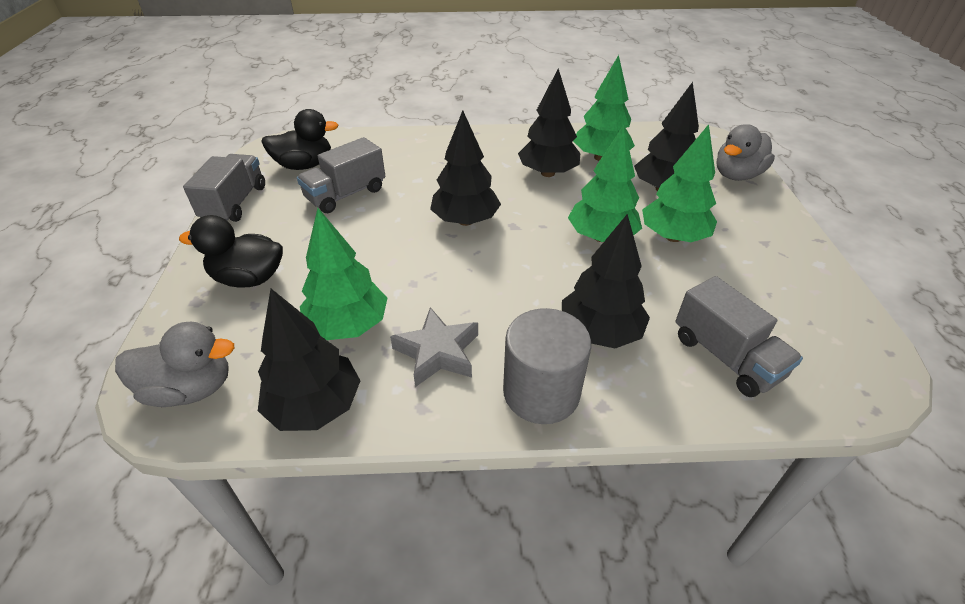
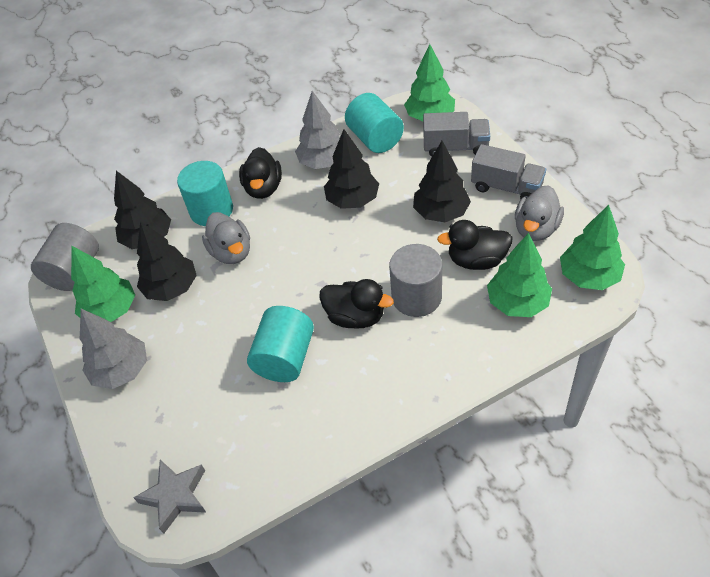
black duck: 2 -> 3
black tree: 5 -> 4
grey cylinder: 1 -> 2
grey tree: 0 -> 2
grey truck: 3 -> 2
turquoise cylinder: 0 -> 3

